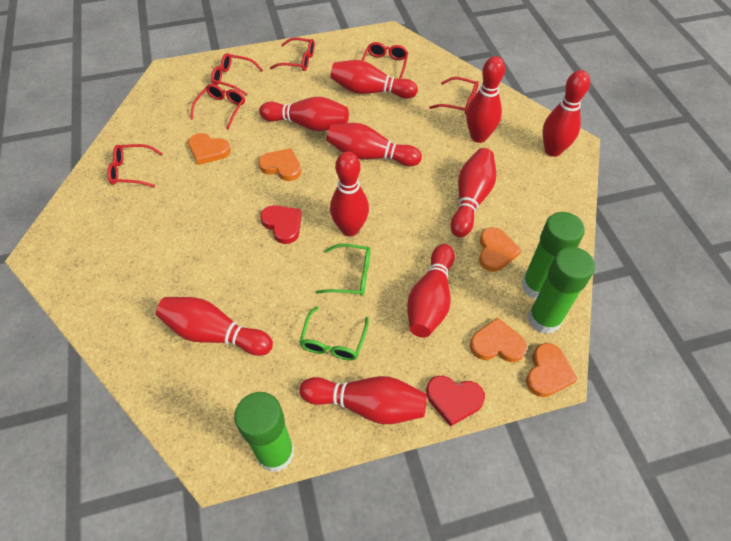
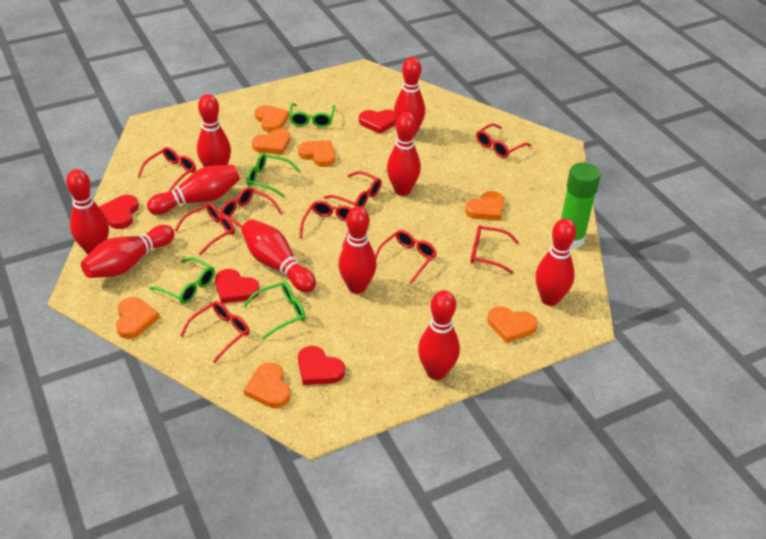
green glasses: 2 -> 4
green glue stick: 3 -> 1
orange heart: 5 -> 7
red glasses: 6 -> 9
red heart: 2 -> 4

